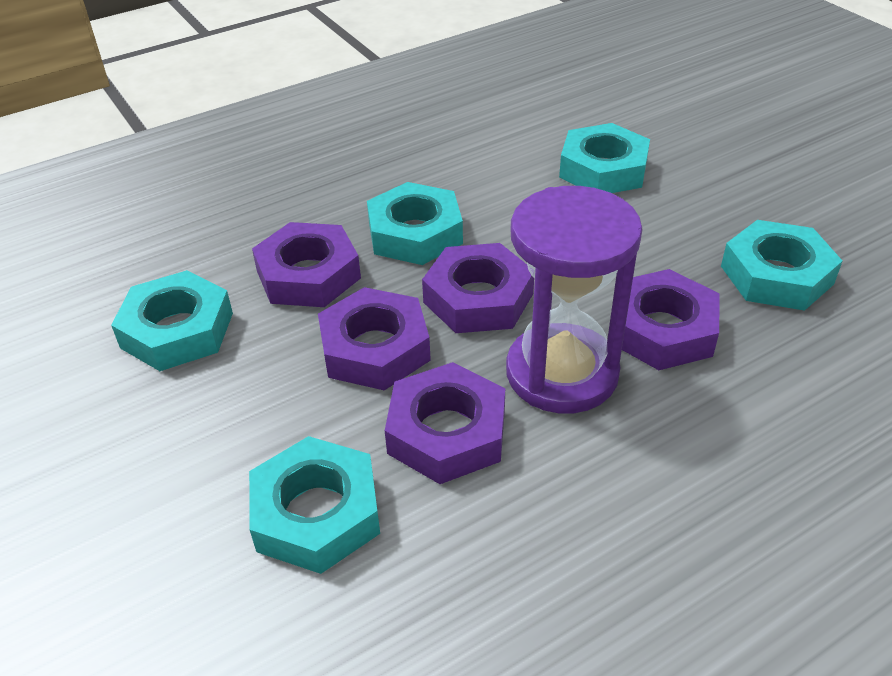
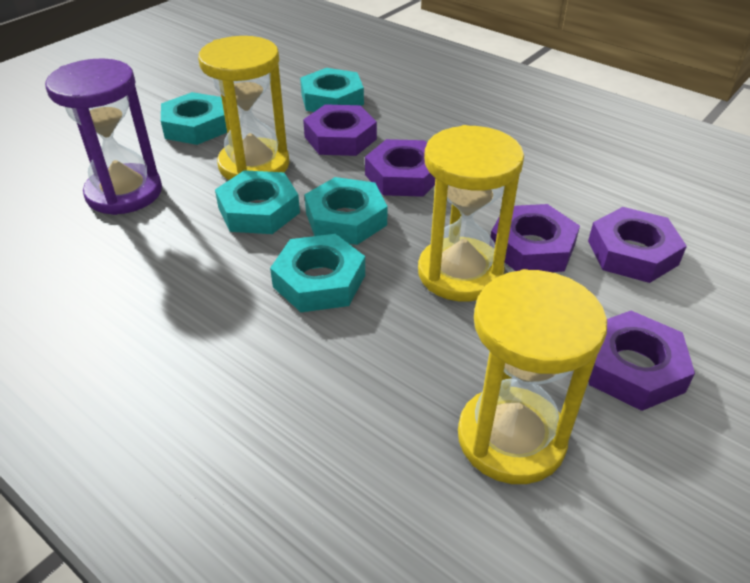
yellow hourglass: 0 -> 3

